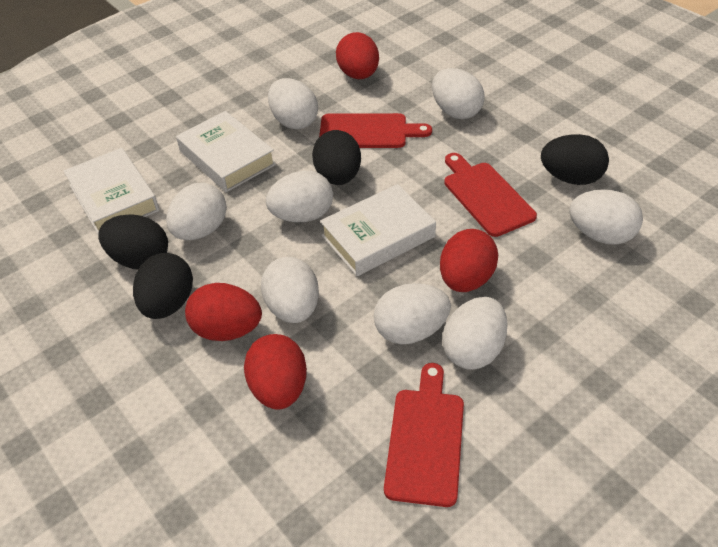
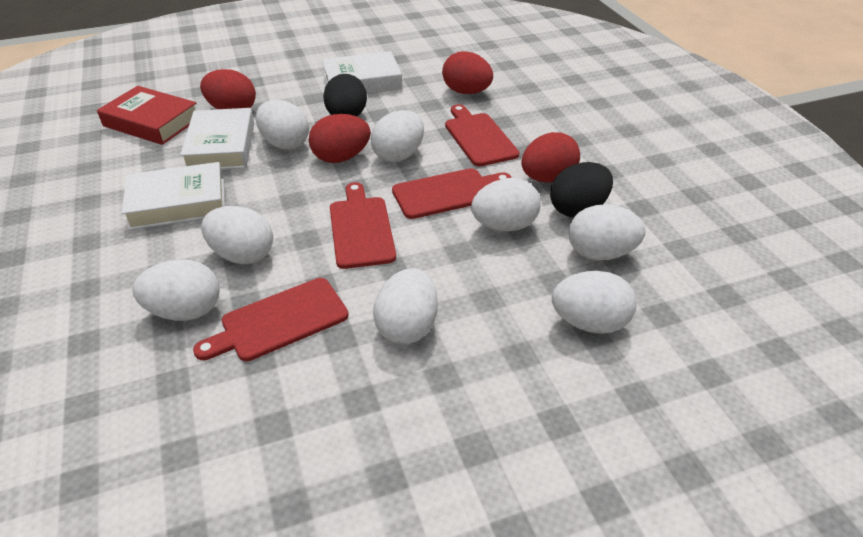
black egg: 4 -> 2
red book: 0 -> 1
red cutting board: 3 -> 4

